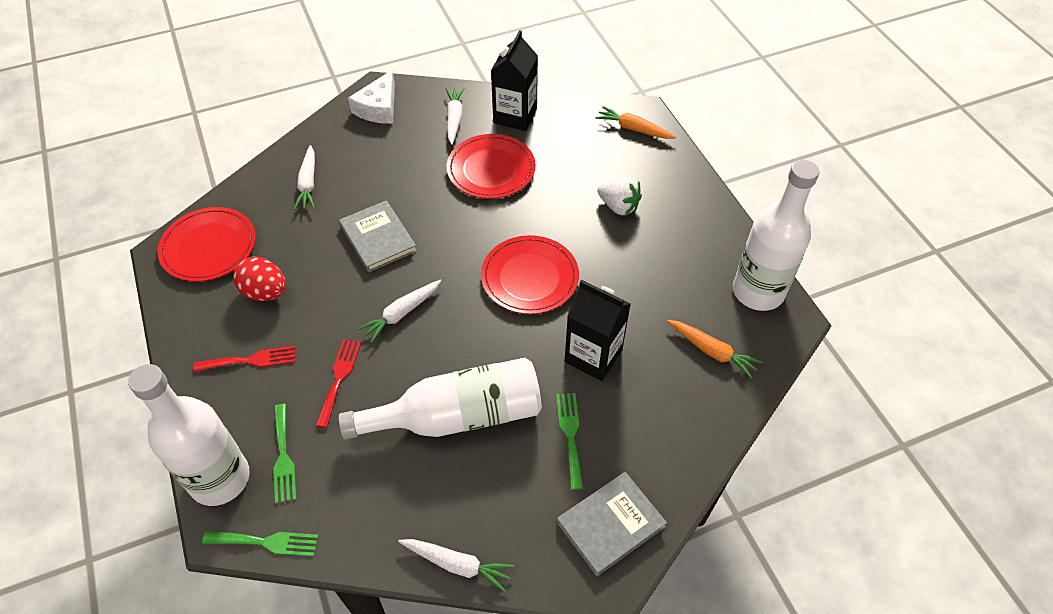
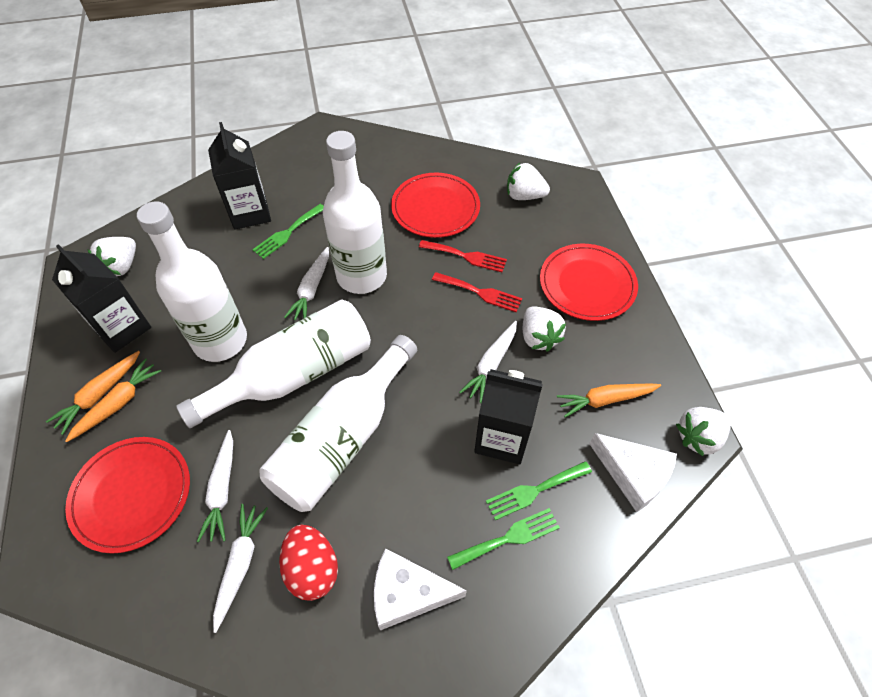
black carton: 2 -> 3
grey book: 2 -> 0
orange carrot: 2 -> 3
white bottle: 3 -> 4
white cheese: 1 -> 2
white strawberry: 1 -> 4

